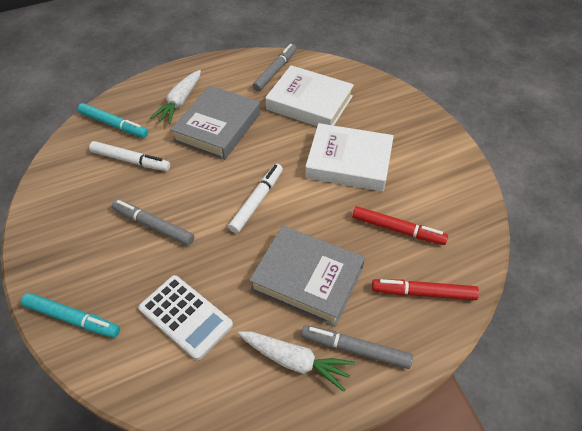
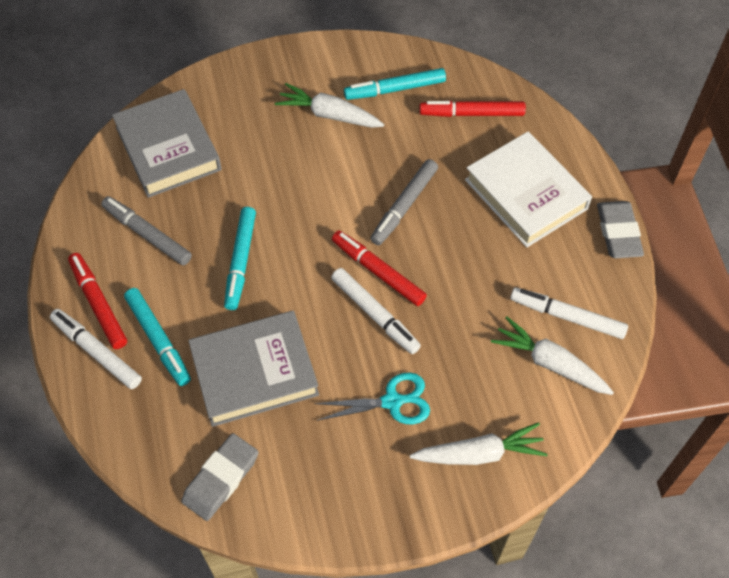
grey eraser: 0 -> 2
grey marker: 3 -> 2
red marker: 2 -> 3
turquoise marker: 2 -> 3
turquoise scissors: 0 -> 1
white book: 2 -> 1
white calculator: 1 -> 0
white carrot: 2 -> 3
white marker: 2 -> 3

